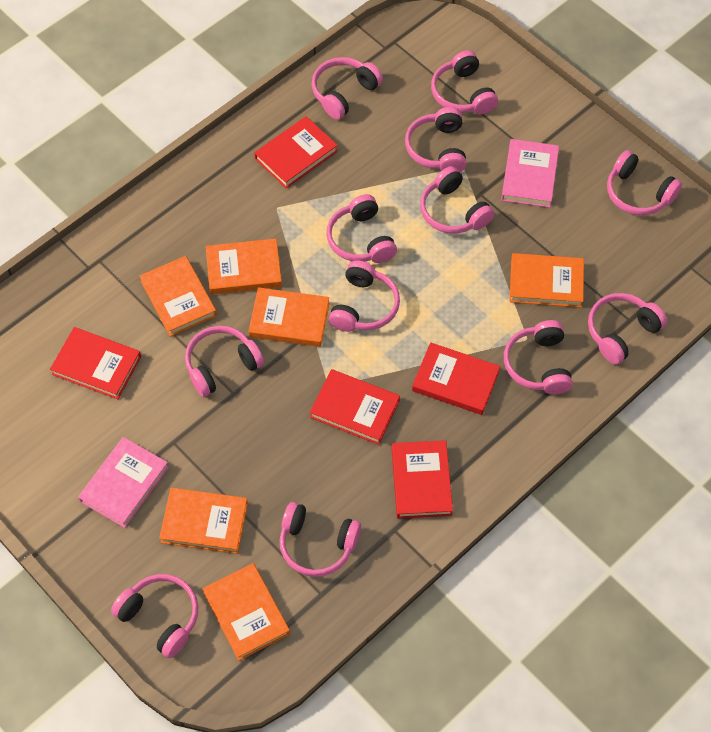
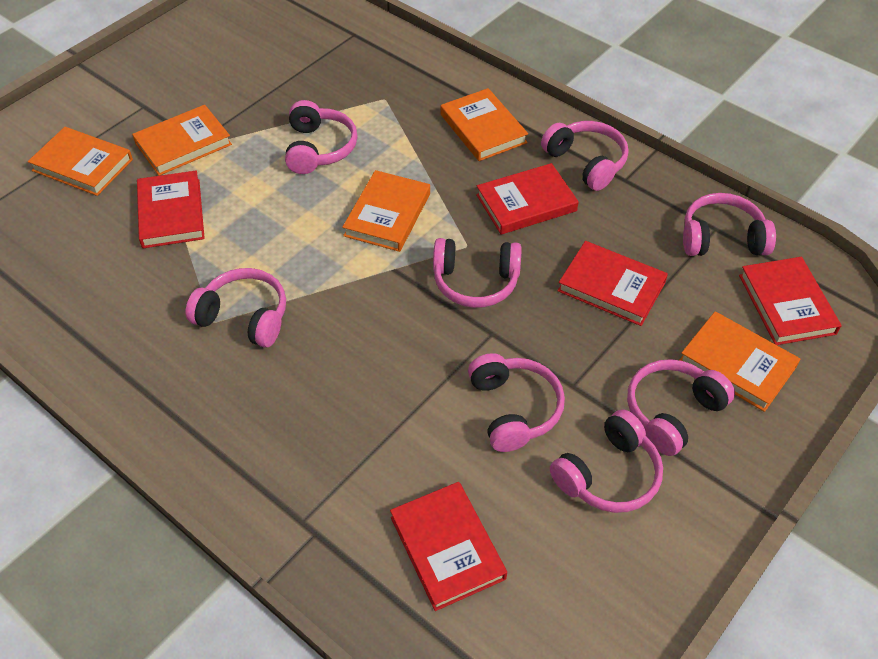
orange book: 6 -> 5
pink book: 2 -> 0
pink headphones: 12 -> 8

